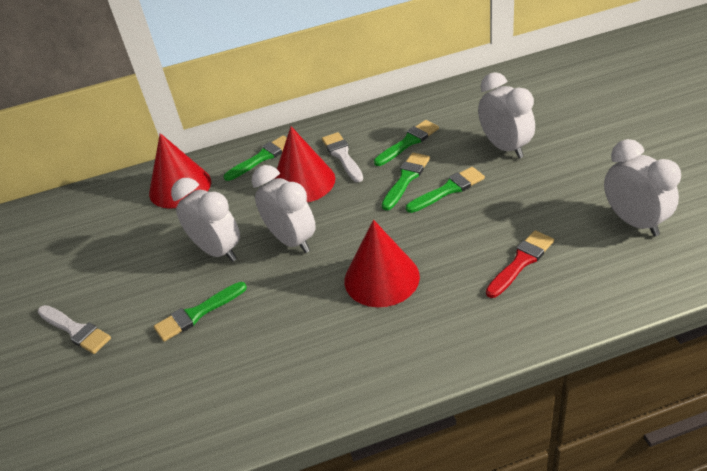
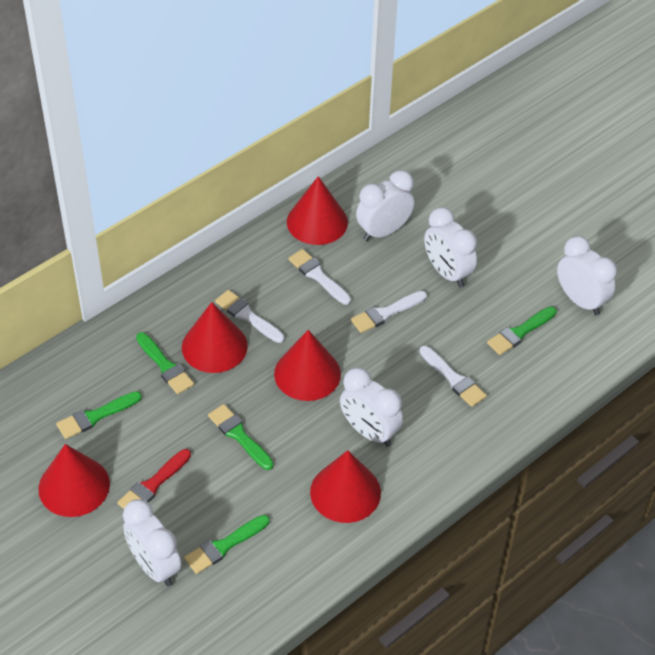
red cone: 3 -> 5
white brush: 2 -> 4
white clock: 4 -> 5

